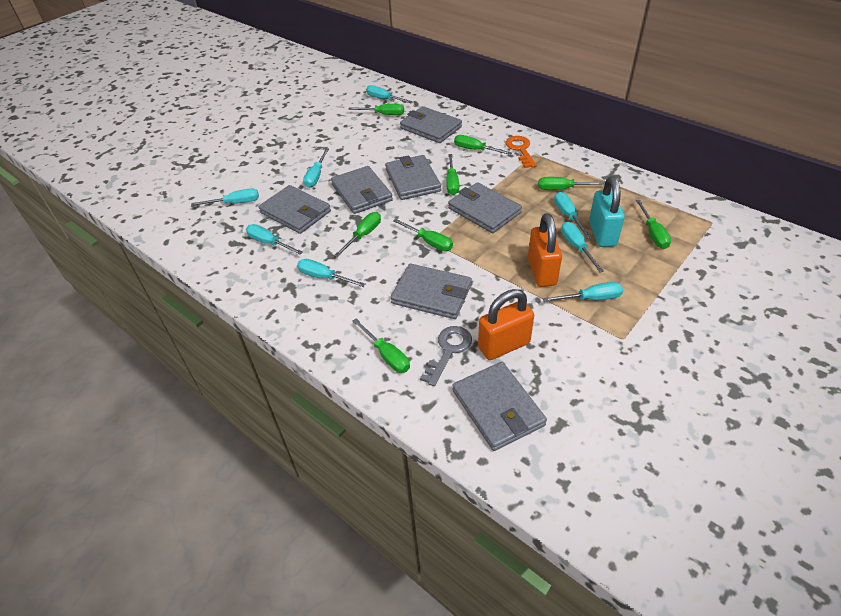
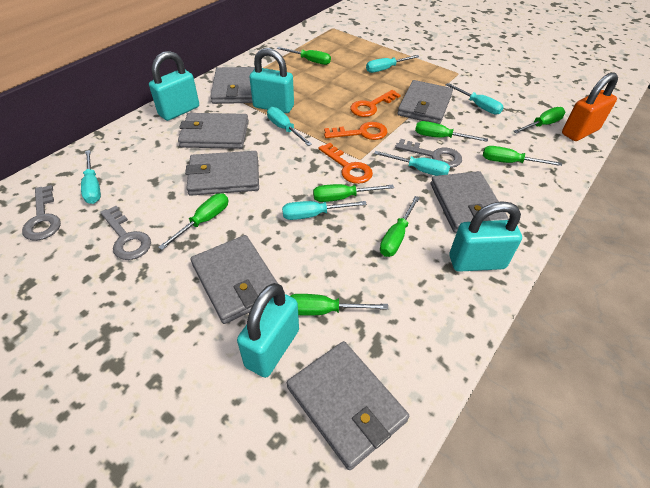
grey key: 1 -> 3
orange key: 1 -> 3
orange padlock: 2 -> 1
turquoise padlock: 1 -> 4
turquoise screwdriver: 8 -> 6

